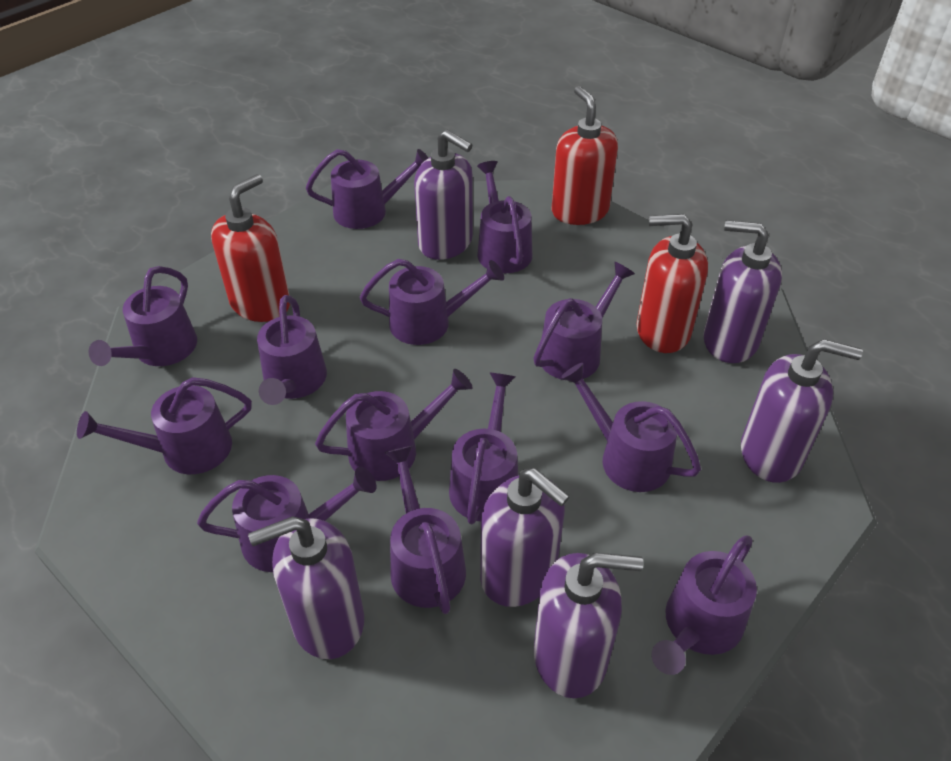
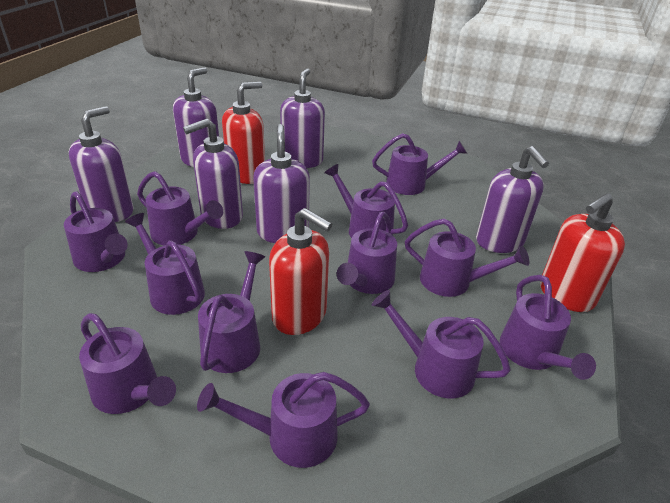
purple watering can: 13 -> 12

